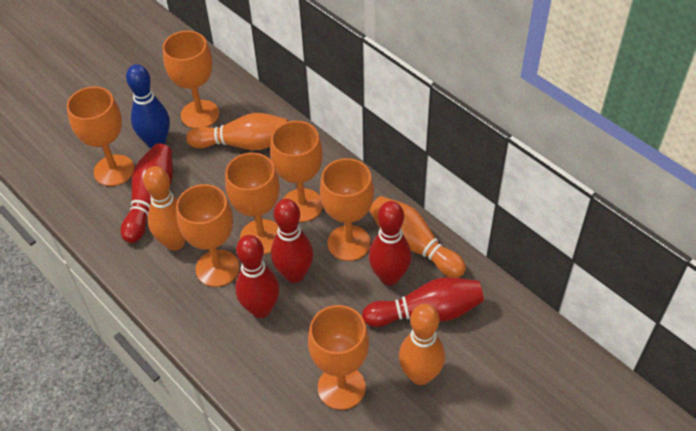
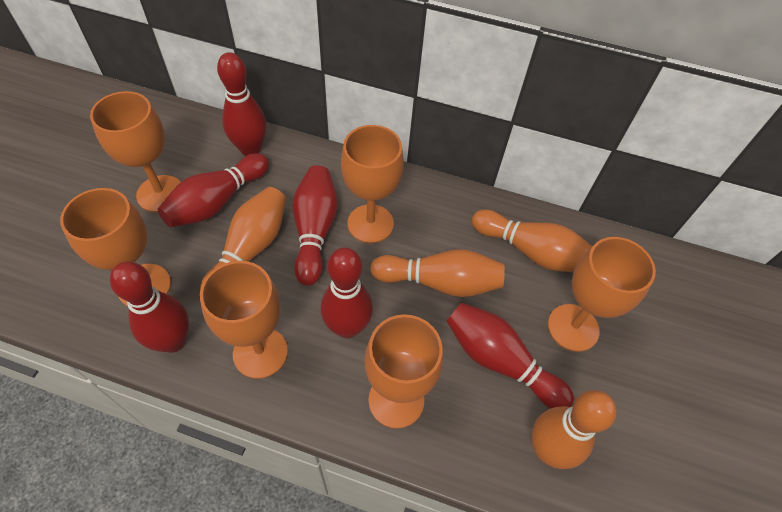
blue bowling pin: 1 -> 0
orange goblet: 7 -> 6
red bowling pin: 5 -> 6

